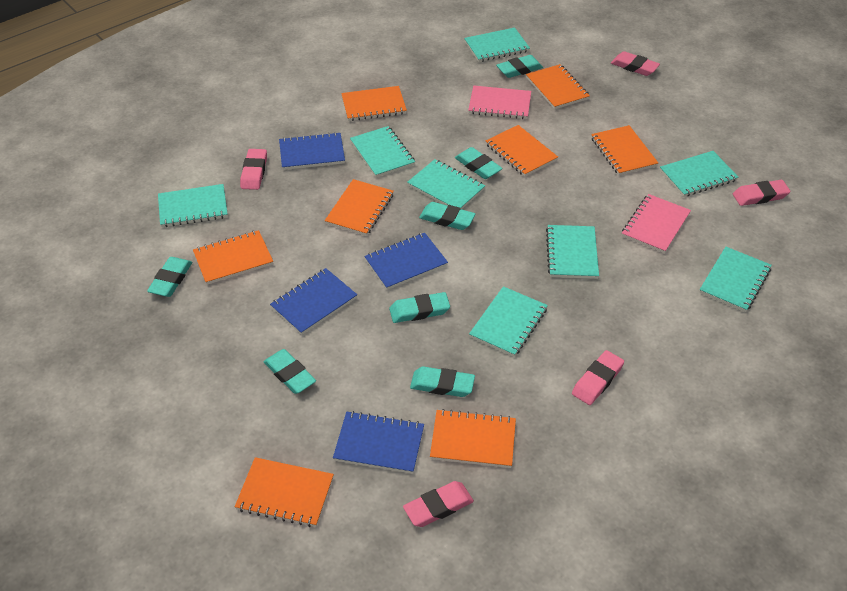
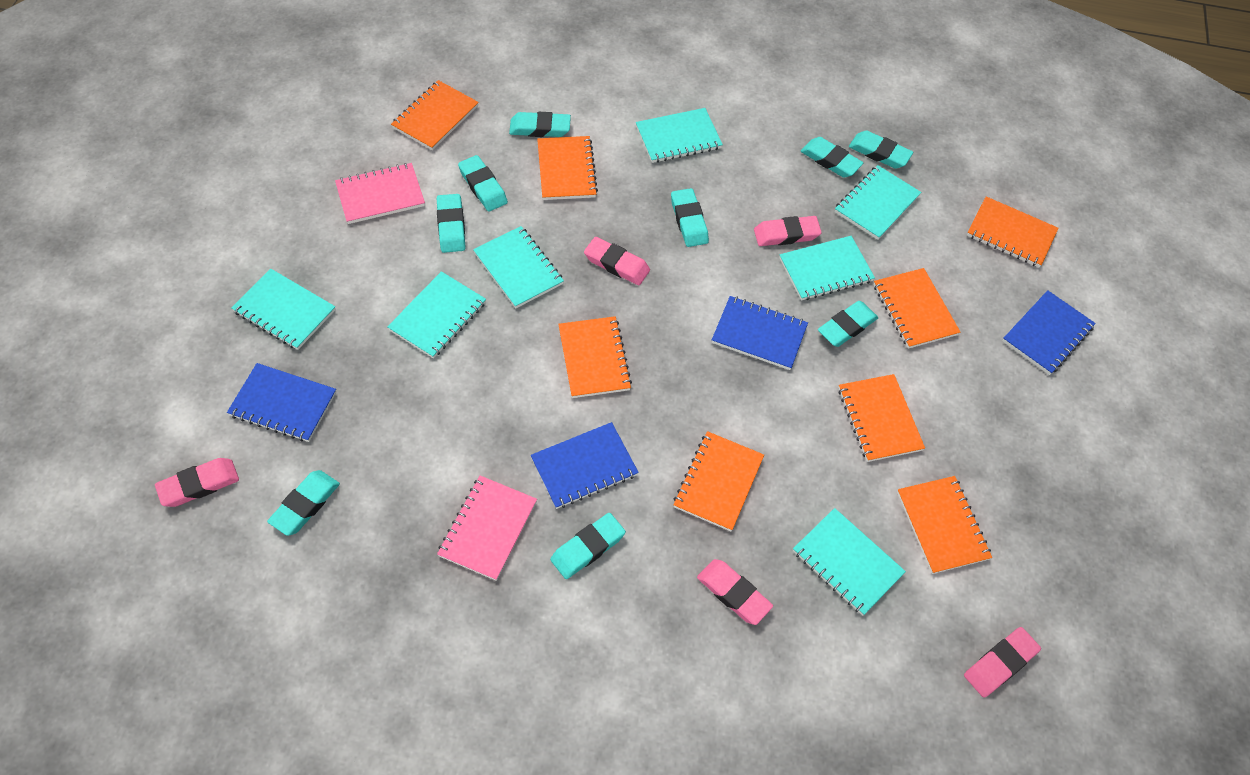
turquoise eraser: 7 -> 9
turquoise notebook: 8 -> 7

